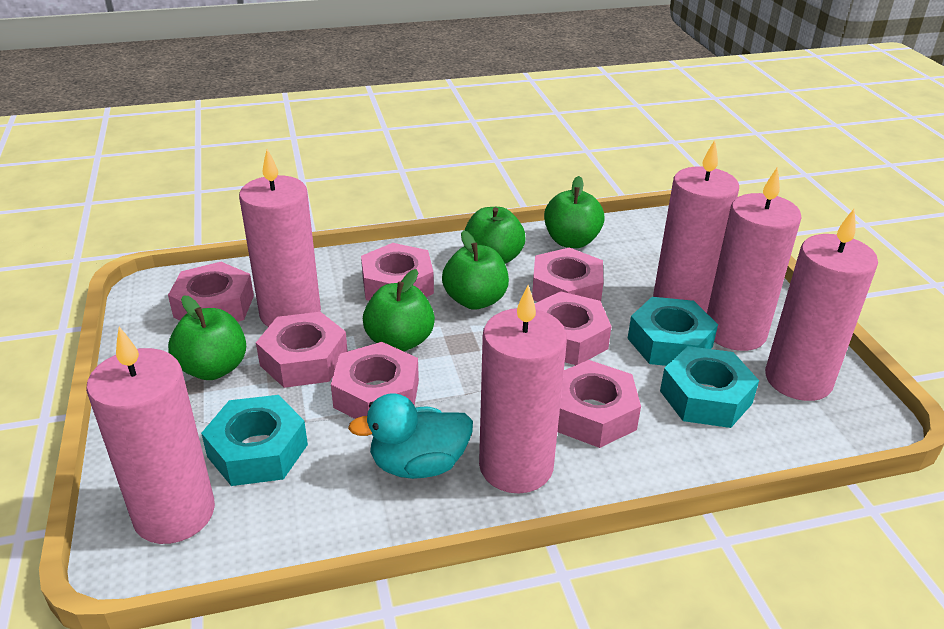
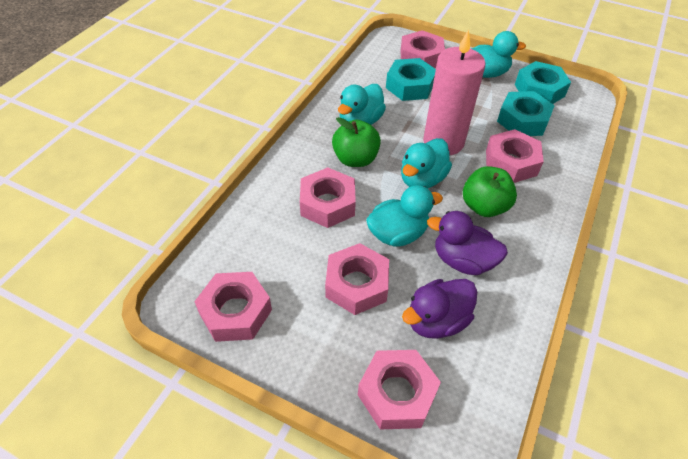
green apple: 5 -> 2
pink candle: 6 -> 1
pink nut: 7 -> 6
purple duck: 0 -> 2
turquoise duck: 1 -> 4

